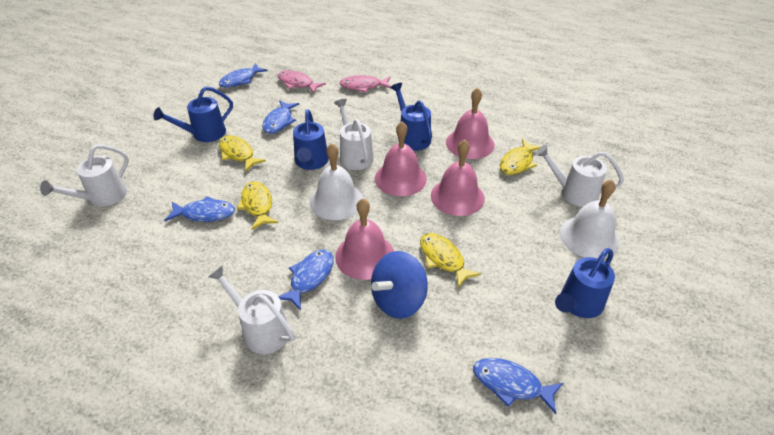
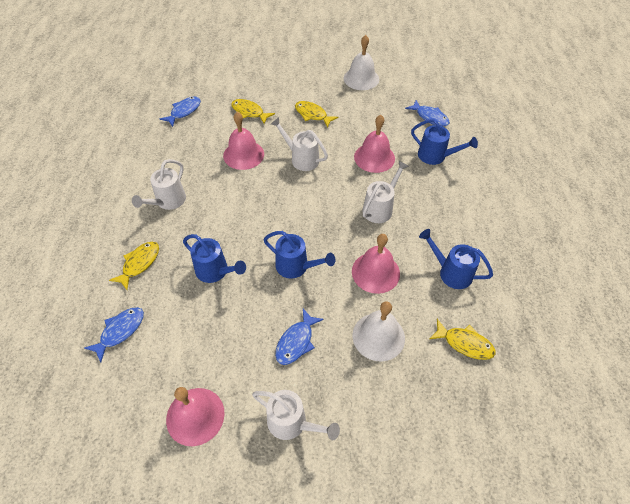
blue fish: 5 -> 4
blue spinning top: 1 -> 0
pink fish: 2 -> 0

